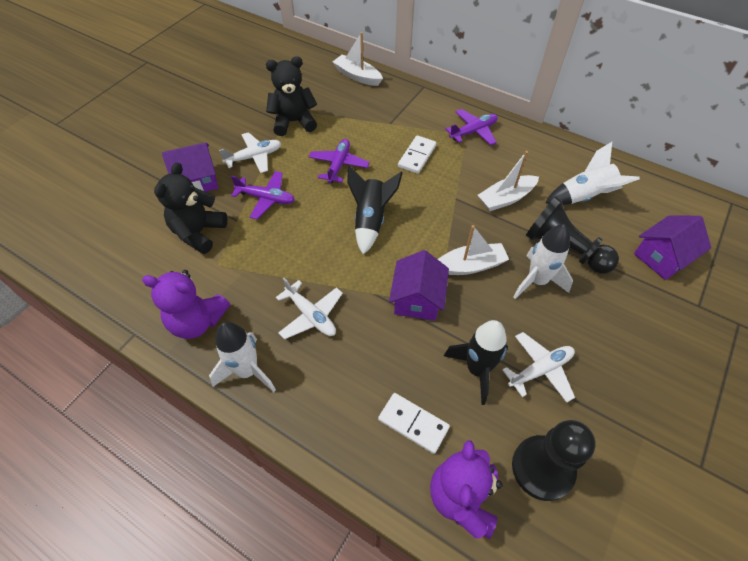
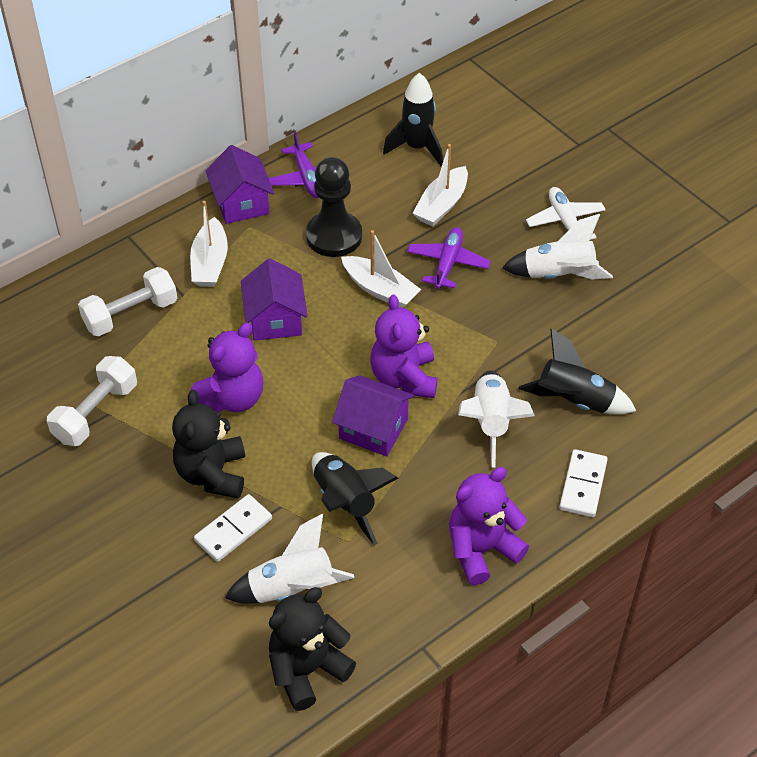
black pawn: 2 -> 1
black rocket: 2 -> 3
purple plane: 3 -> 2
purple teddy bear: 2 -> 3
white dumbbell: 0 -> 2
white plane: 3 -> 1

